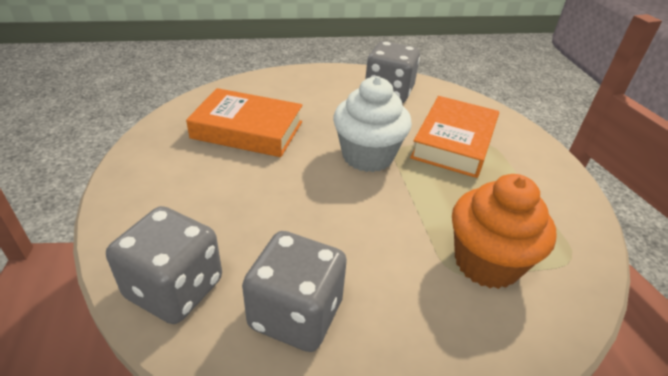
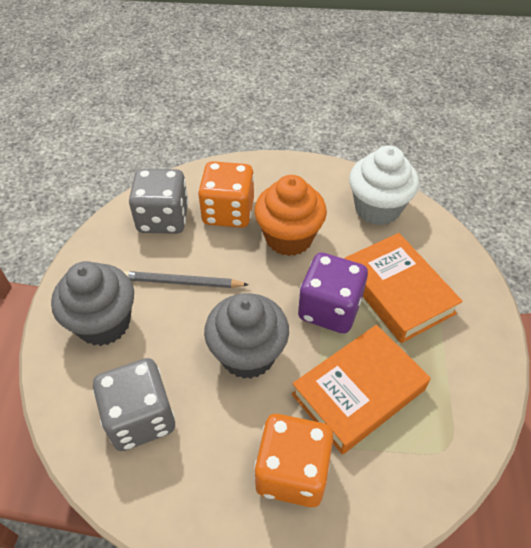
grey cupcake: 0 -> 2
grey dice: 3 -> 2
grey pencil: 0 -> 1
orange dice: 0 -> 2
purple dice: 0 -> 1

